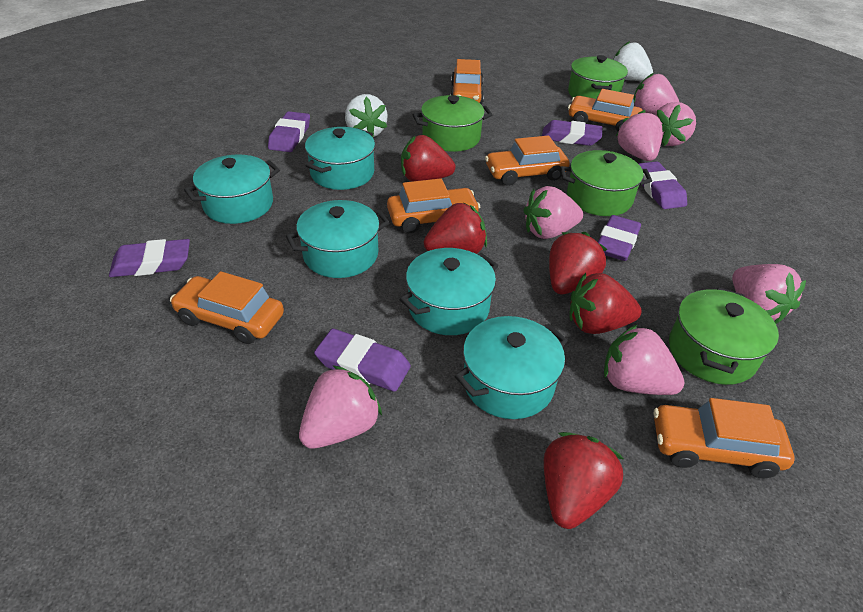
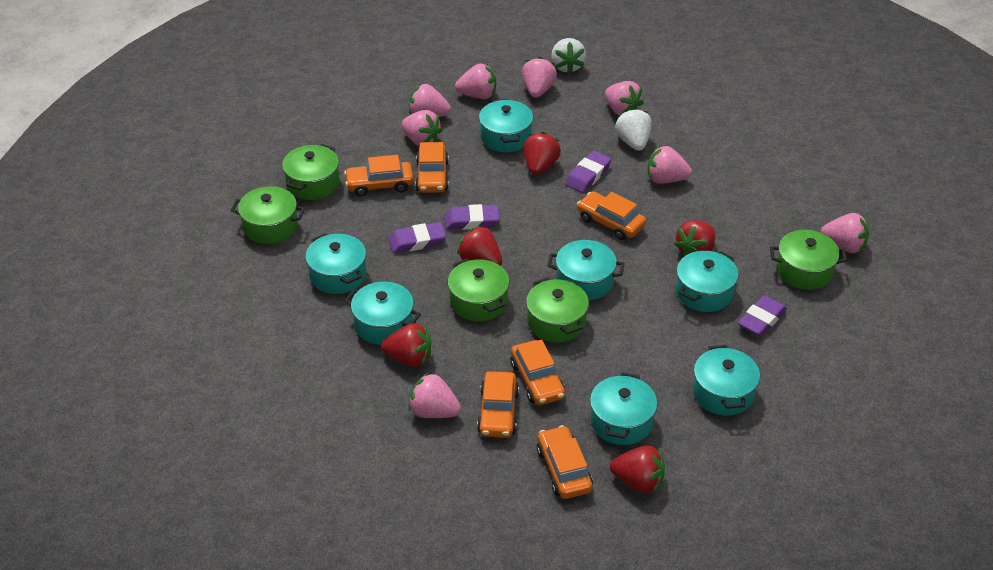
green pot: 4 -> 5
pink strawberry: 7 -> 8
purple eraser: 6 -> 4
turquoise pot: 5 -> 7

